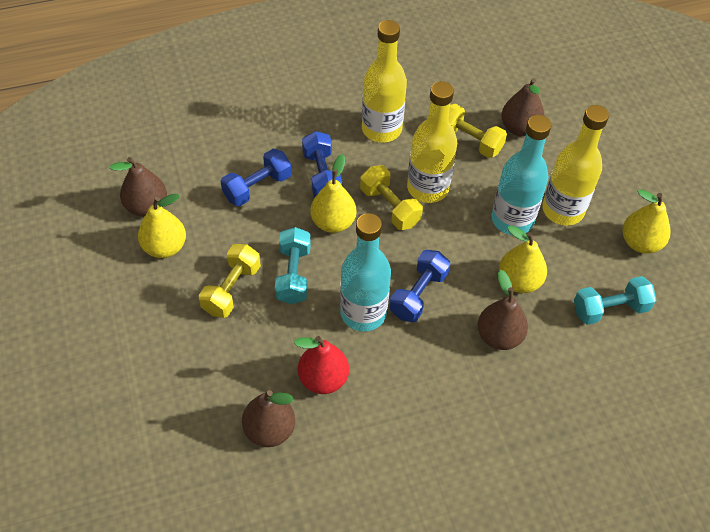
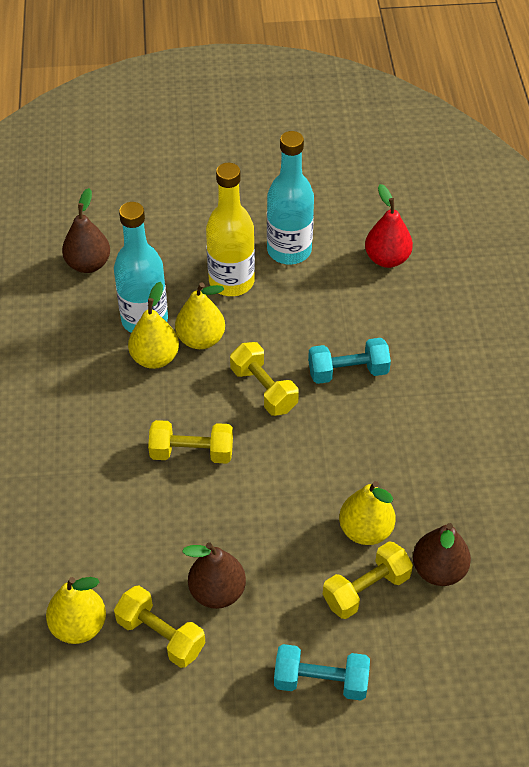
blue dumbbell: 3 -> 0
brown pear: 4 -> 3
yellow bottle: 3 -> 1
yellow dumbbell: 3 -> 4

